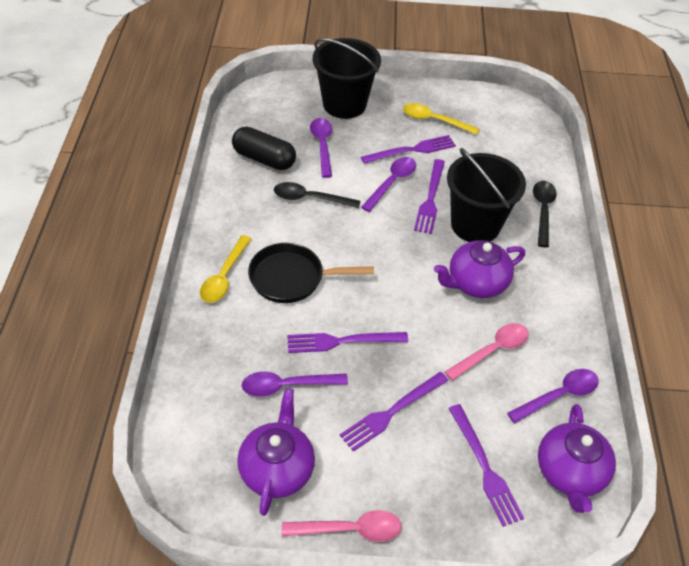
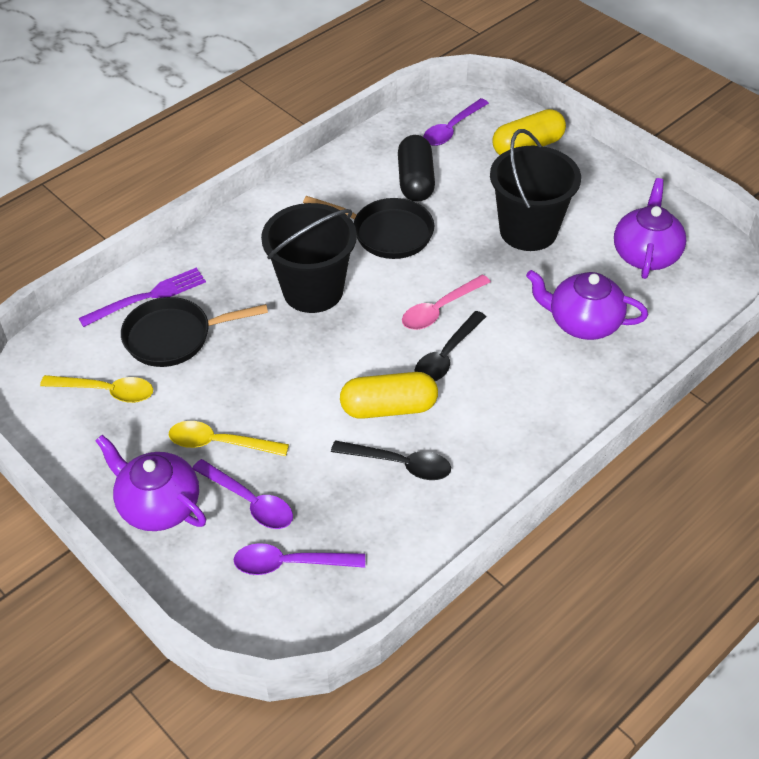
black pan: 1 -> 2
pink spoon: 2 -> 1
purple fork: 5 -> 1
purple spoon: 4 -> 3
yellow capsule: 0 -> 2

